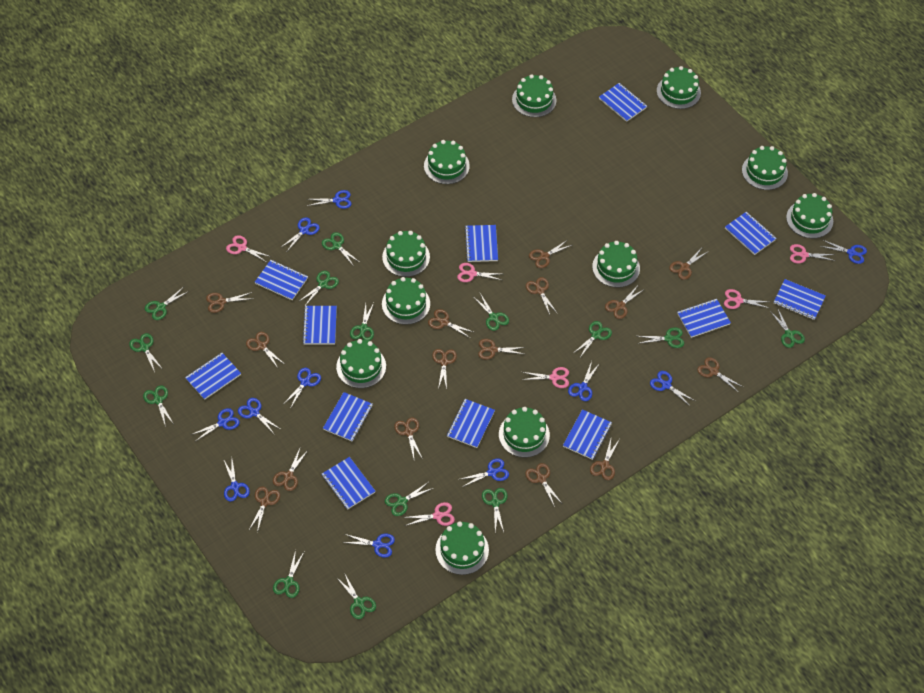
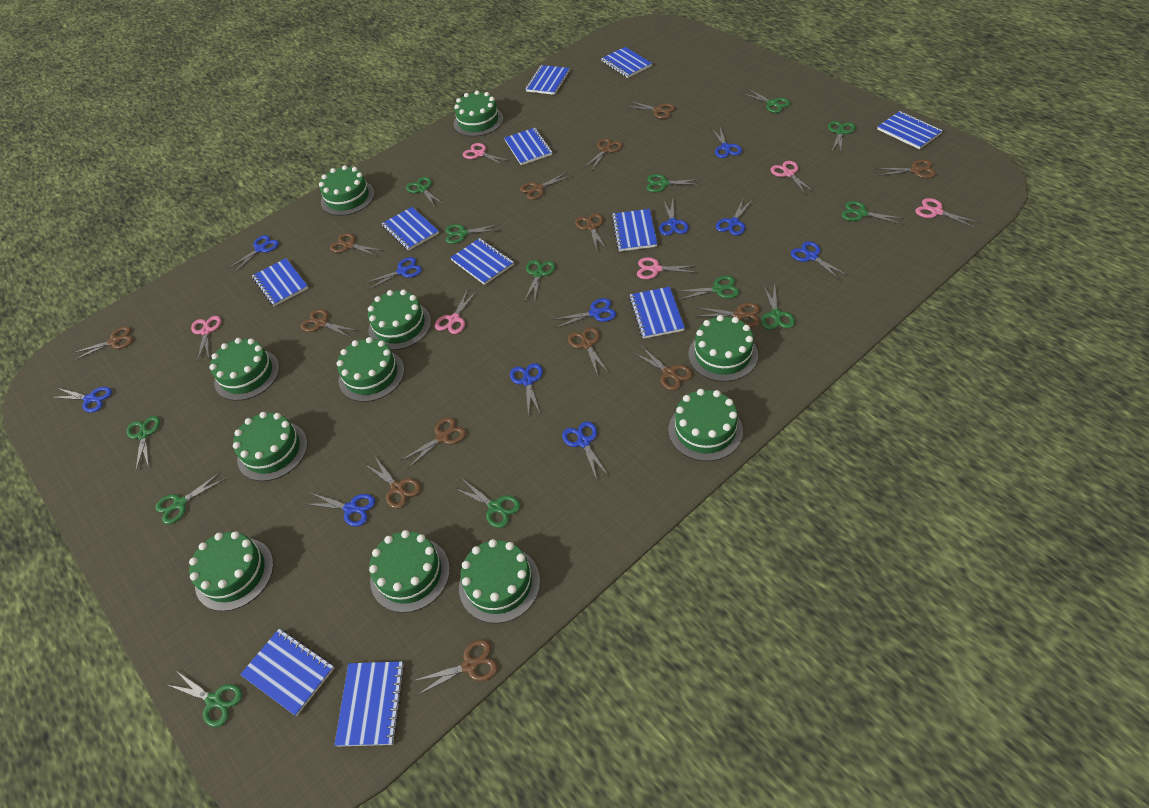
blue notebook: 12 -> 11
brown scissors: 15 -> 14
green scissors: 14 -> 13

